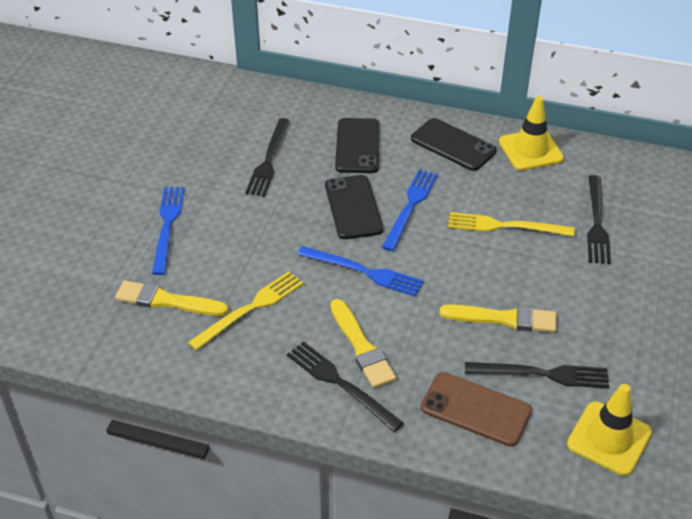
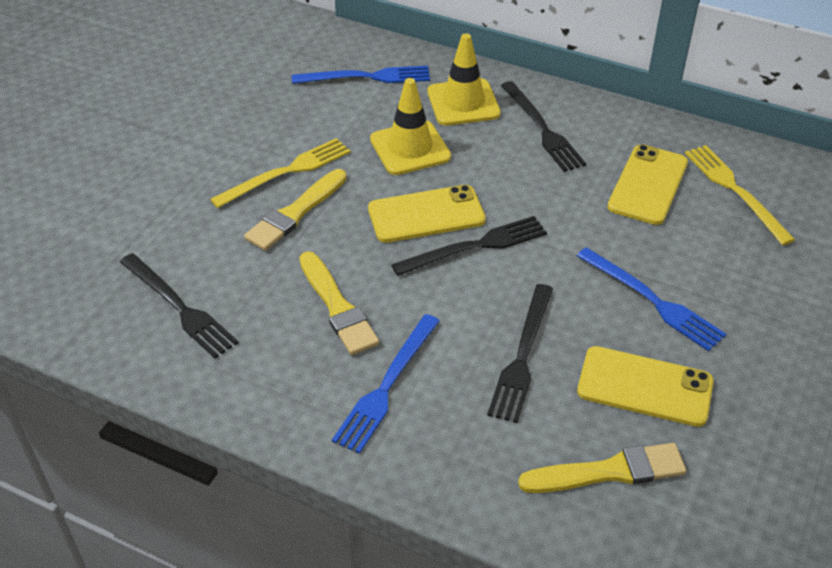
black phone: 3 -> 0
brown phone: 1 -> 0
yellow phone: 0 -> 3

